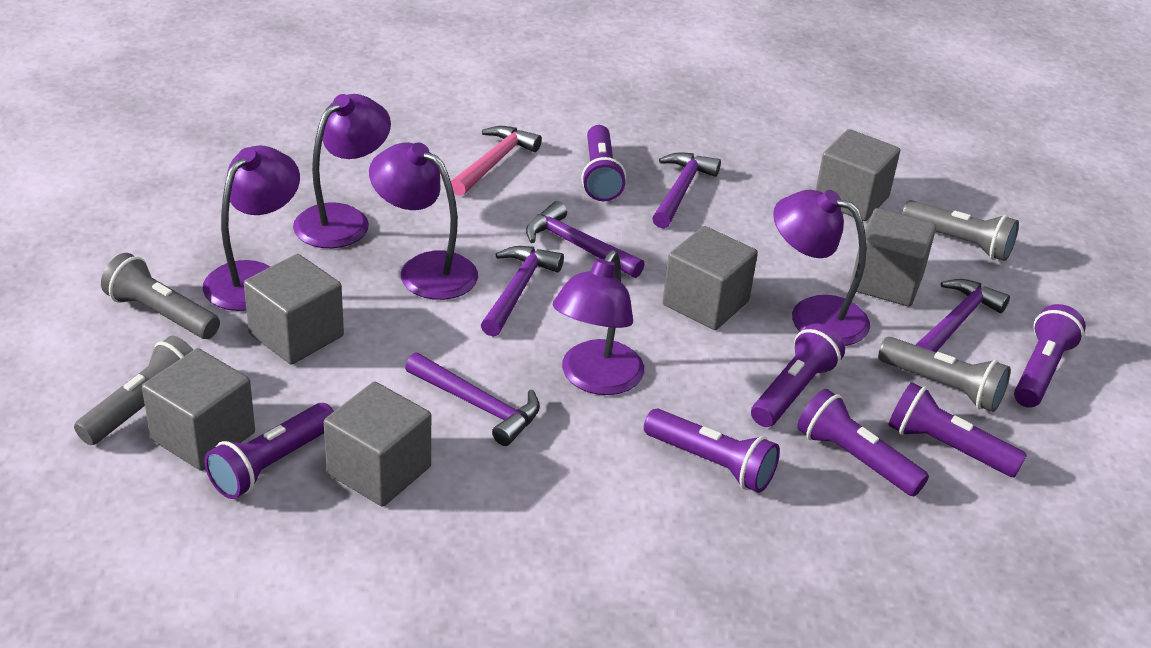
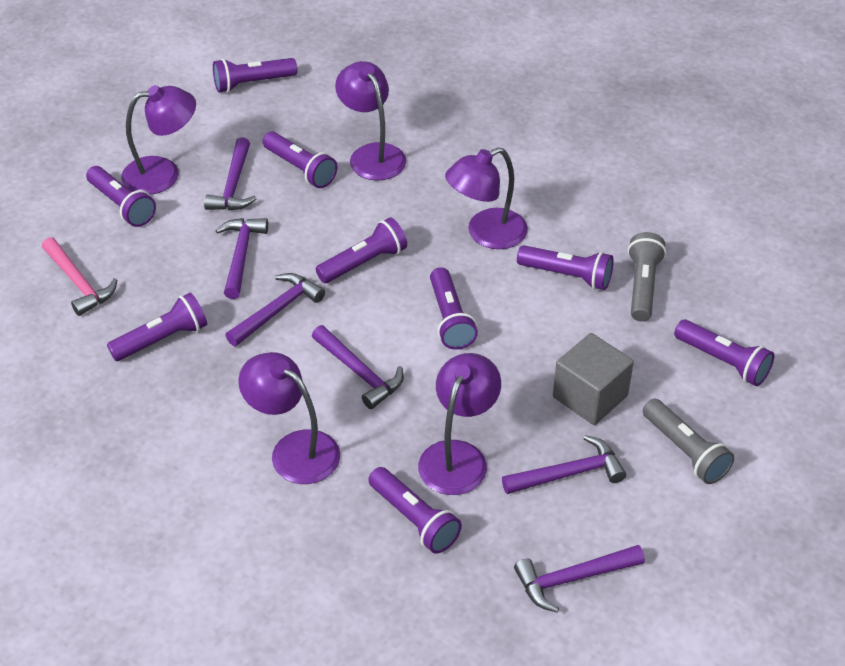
grey cube: 6 -> 1
grey flashlight: 4 -> 2
purple flashlight: 7 -> 9
purple hammer: 5 -> 6

